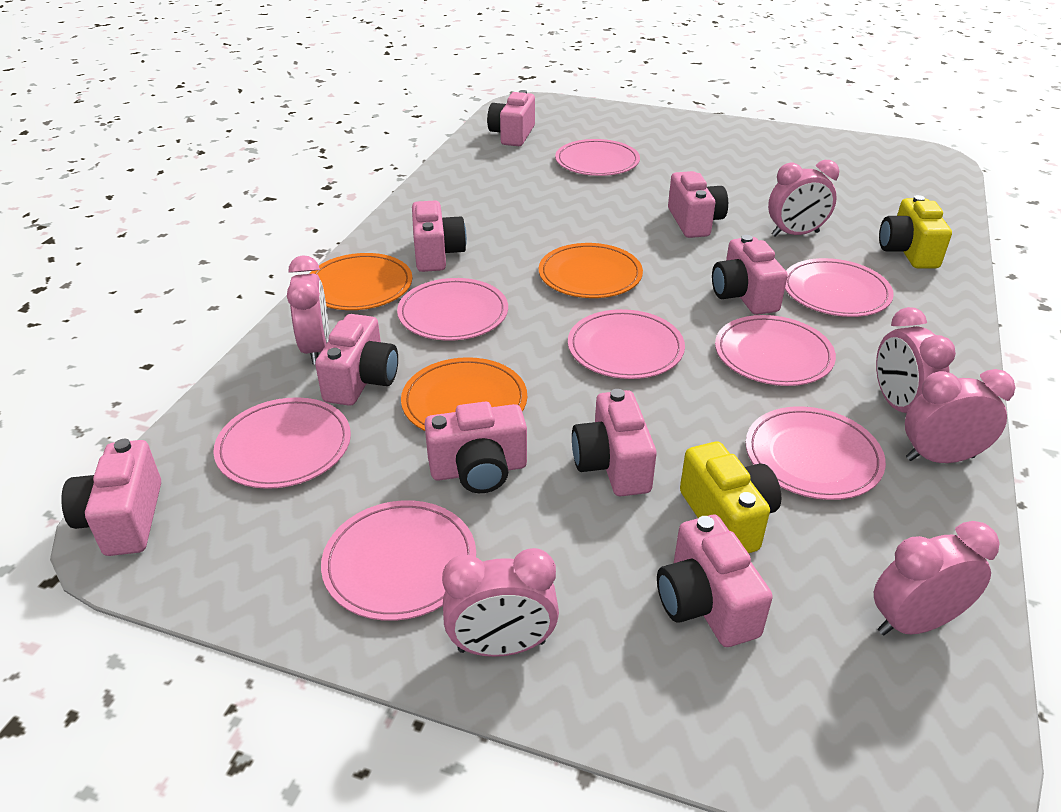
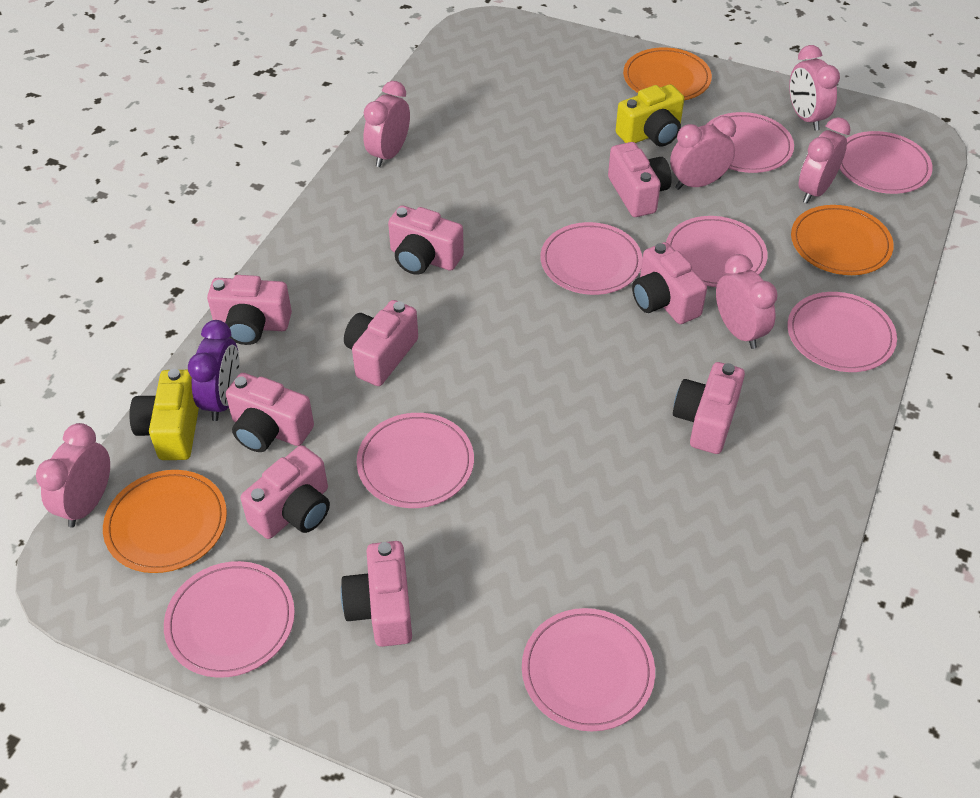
purple clock: 0 -> 1

